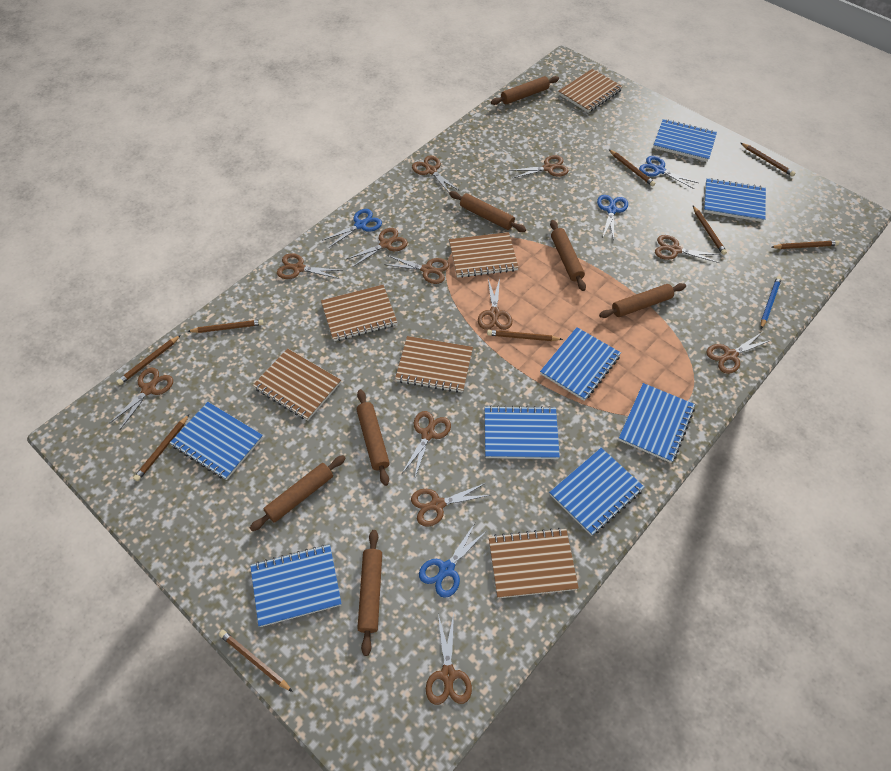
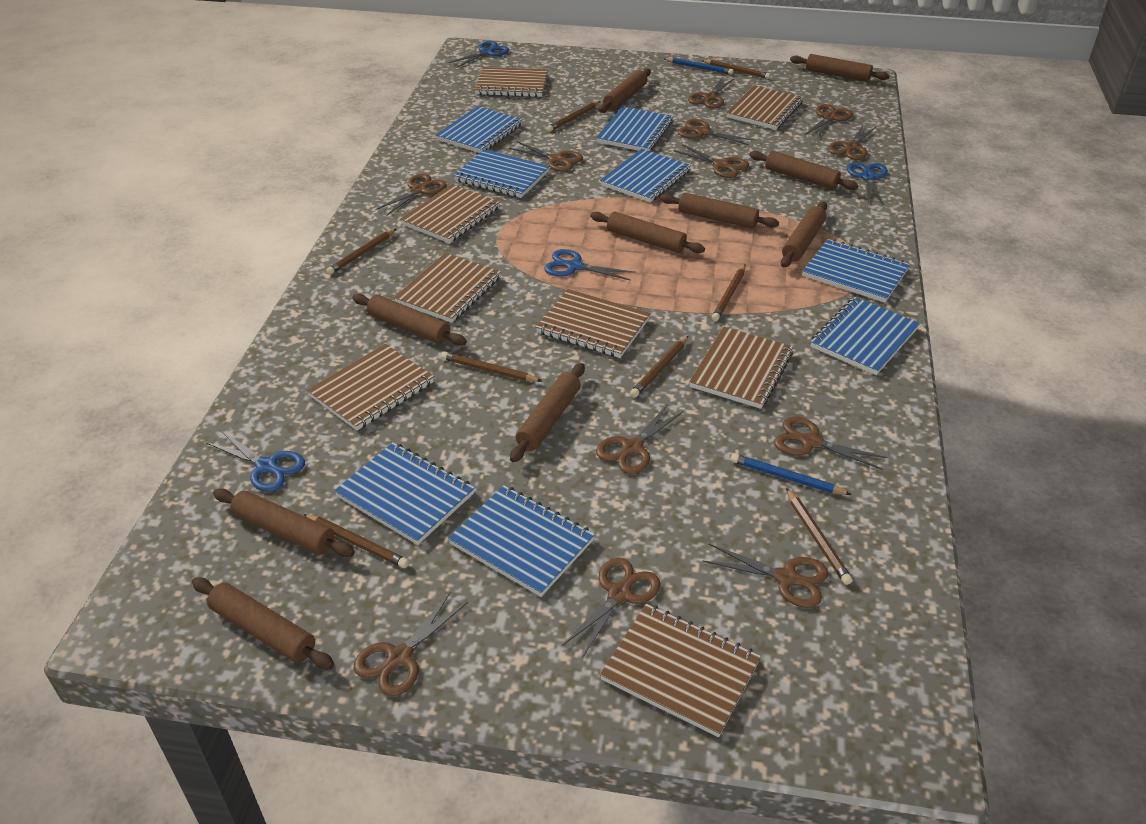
blue pencil: 1 -> 2
brown notebook: 6 -> 8
brown pencil: 9 -> 8
brown rolling pin: 7 -> 10

